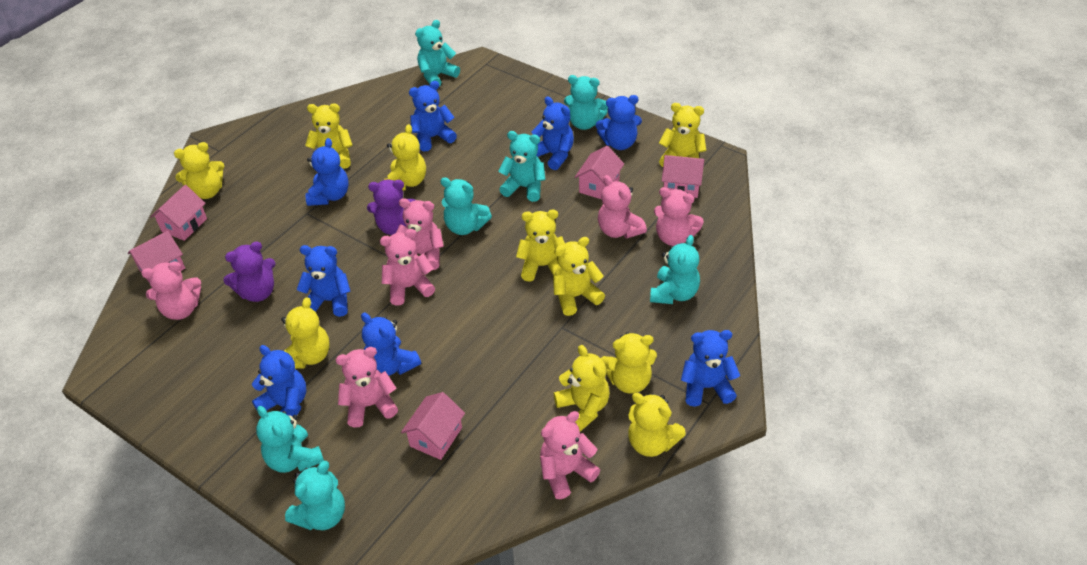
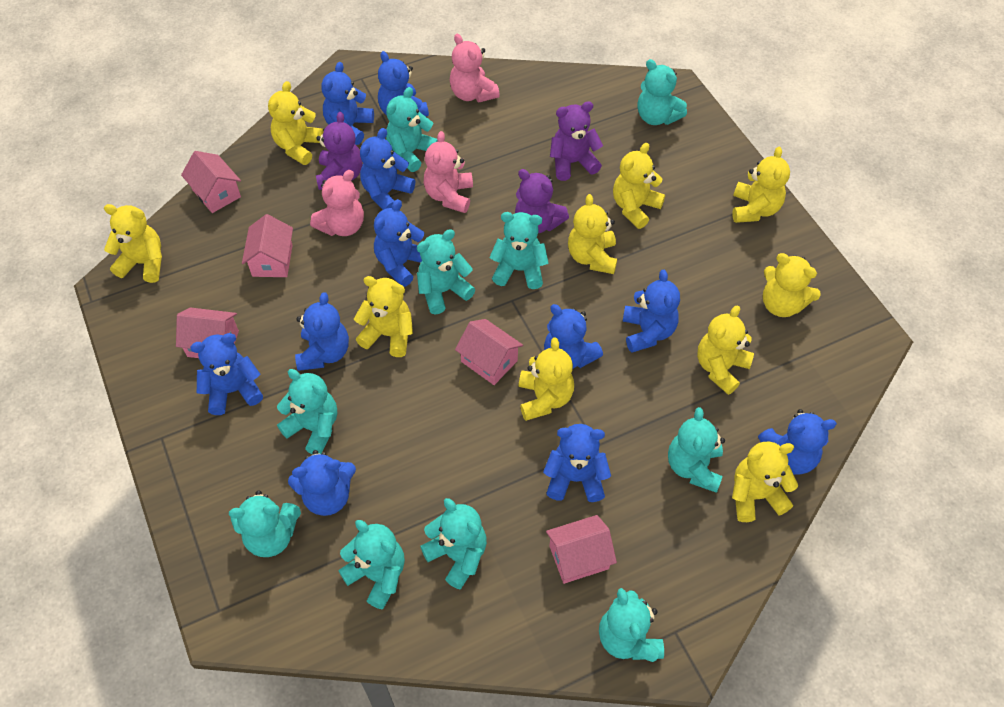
blue teddy bear: 8 -> 11
pink teddy bear: 7 -> 3
purple teddy bear: 2 -> 3
turquoise teddy bear: 7 -> 10

